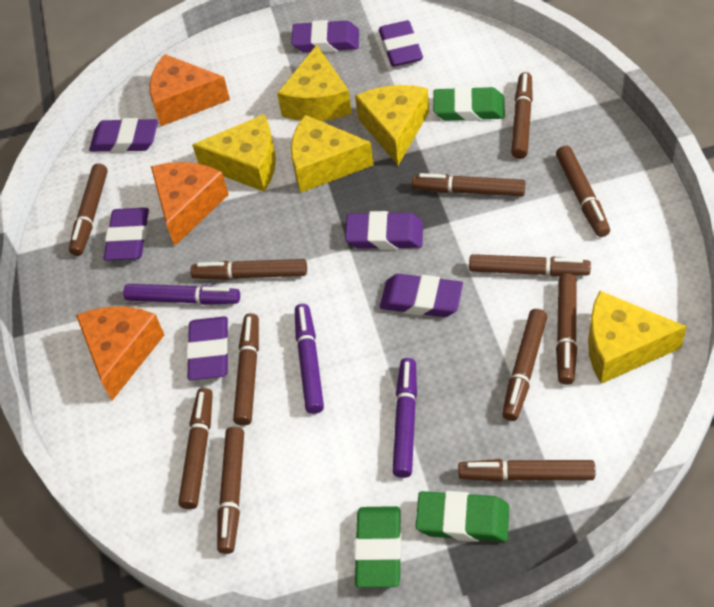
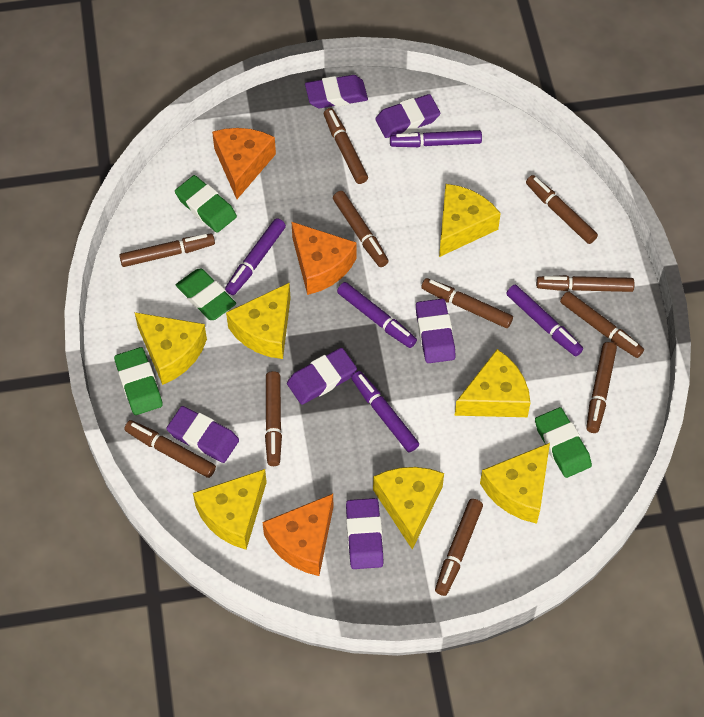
brown marker: 12 -> 11
green eraser: 3 -> 4
purple eraser: 7 -> 6
purple marker: 3 -> 5
yellow cheese: 5 -> 7

